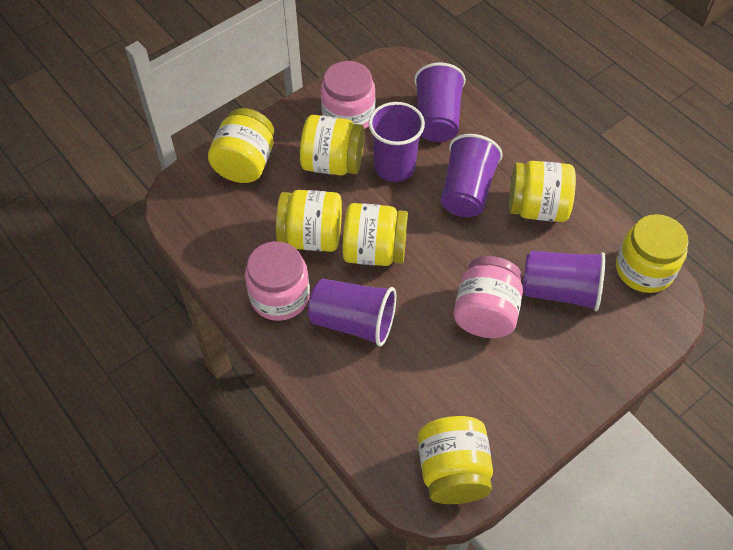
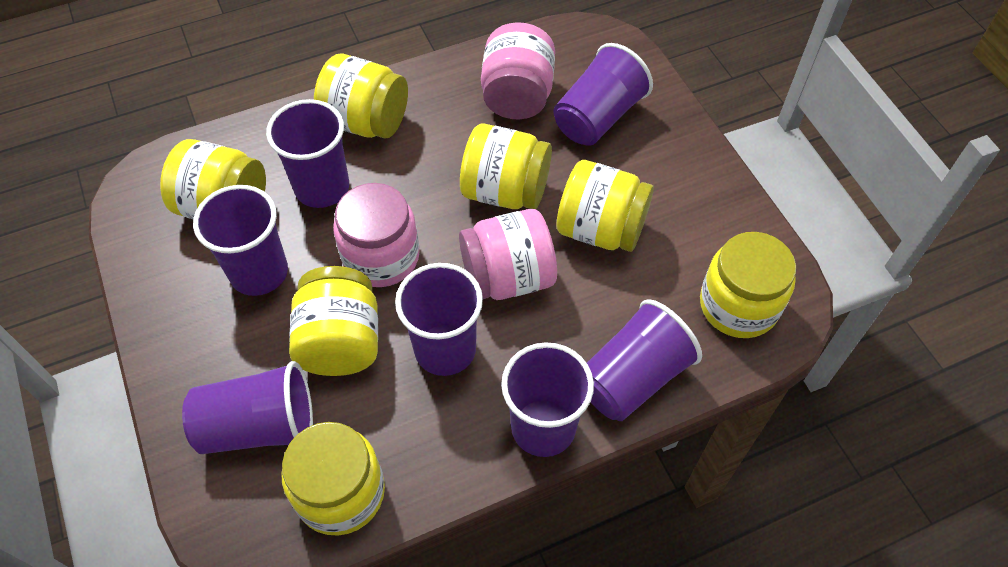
purple cup: 5 -> 7

